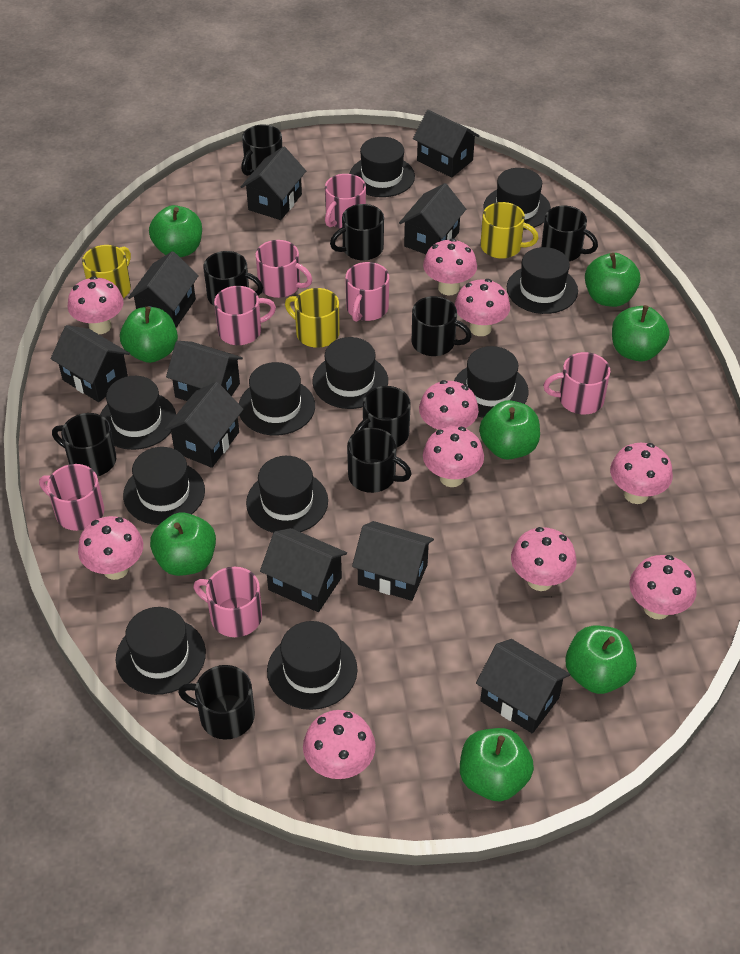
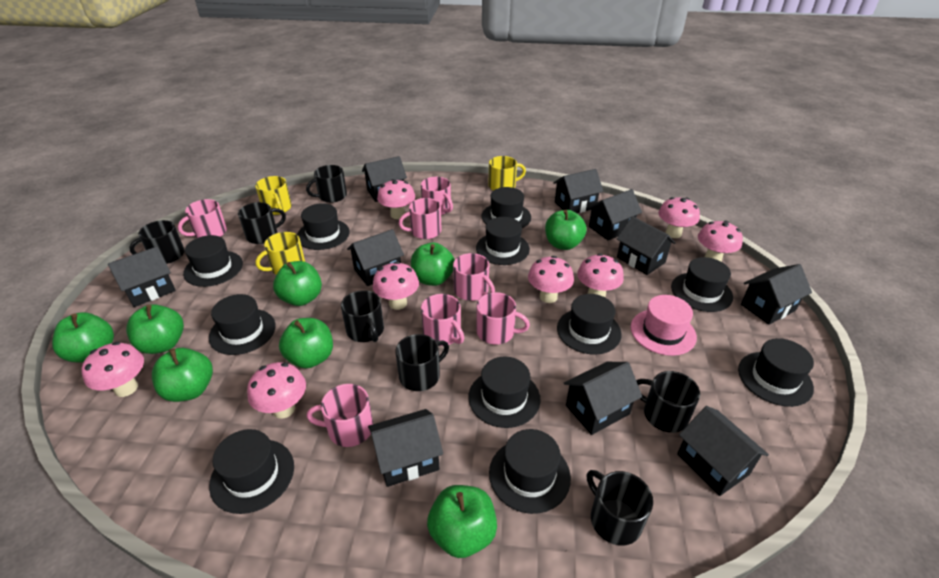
black mug: 9 -> 7
pink hat: 0 -> 1
pink mushroom: 10 -> 8

